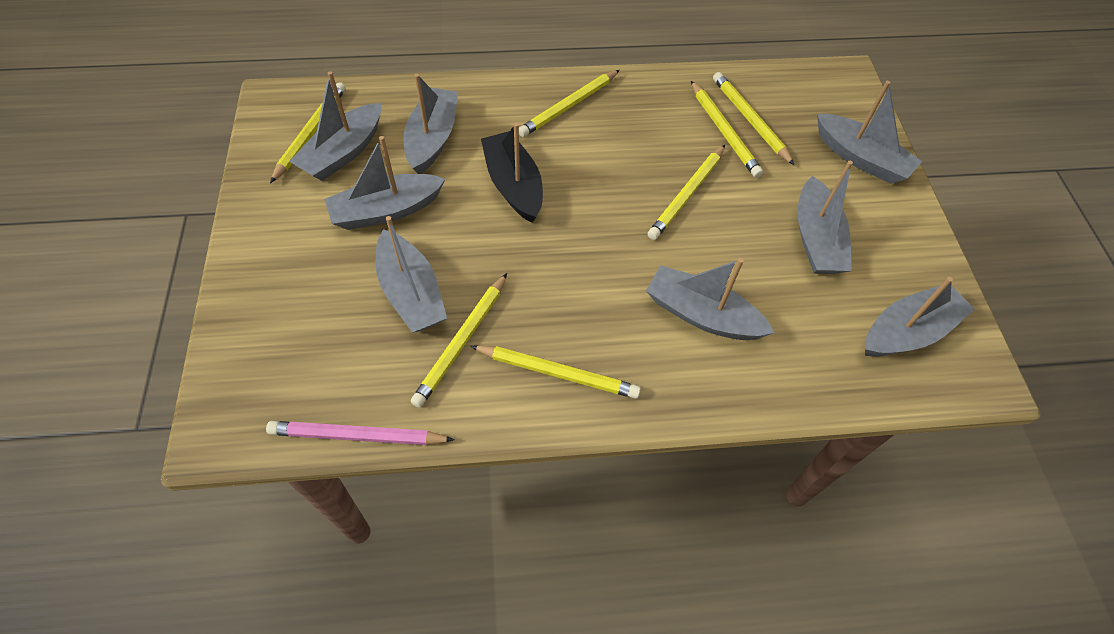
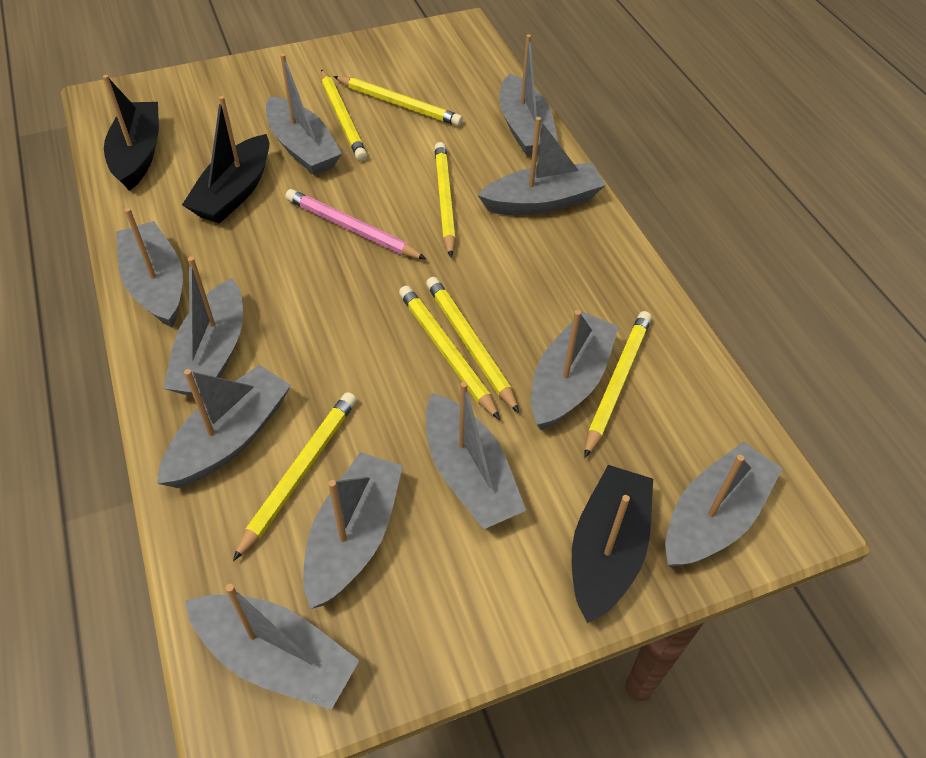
black boat: 1 -> 3
grey boat: 8 -> 11

